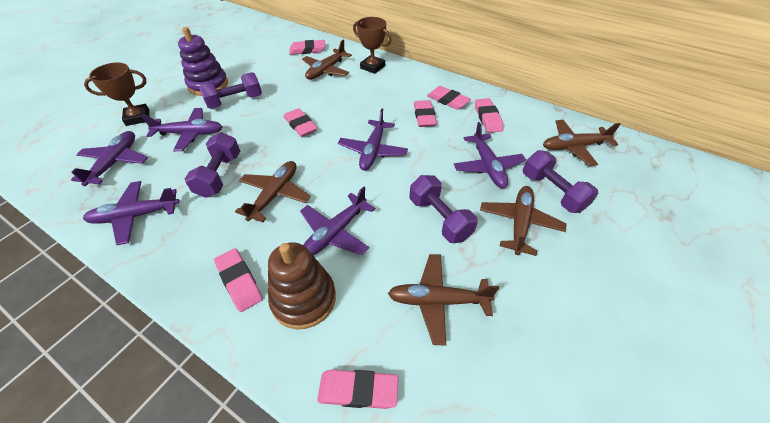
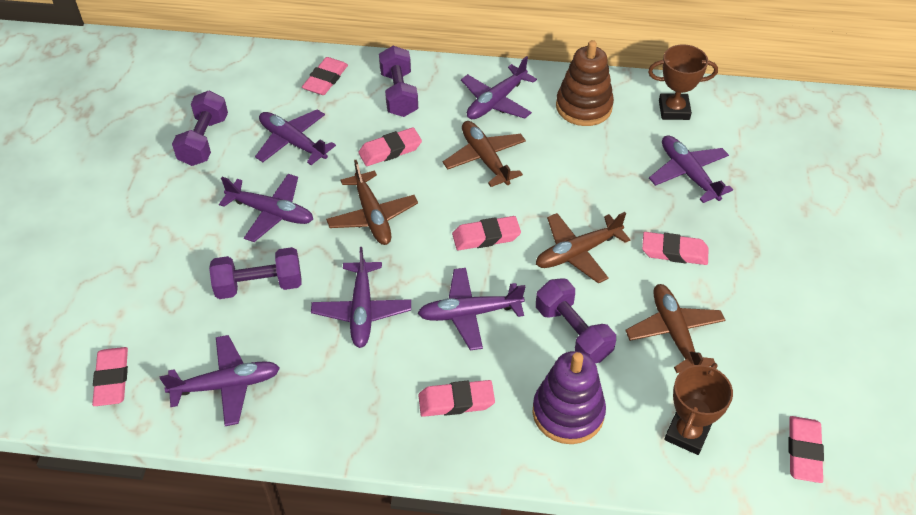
brown plane: 5 -> 4
purple plane: 6 -> 7

